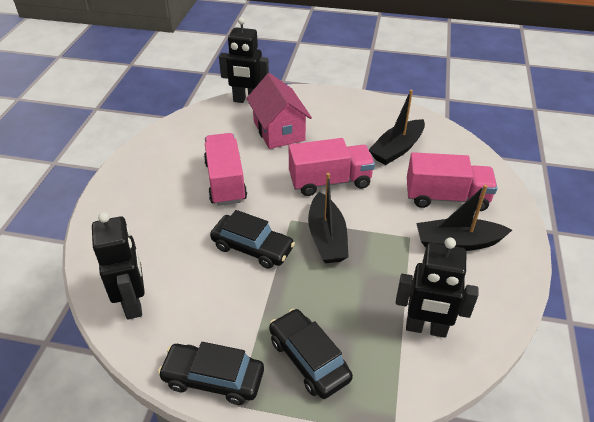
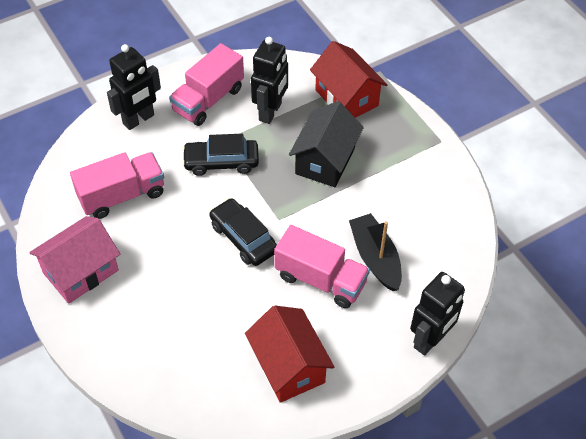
black boat: 3 -> 1
black car: 3 -> 2
black house: 0 -> 1
red house: 0 -> 2

